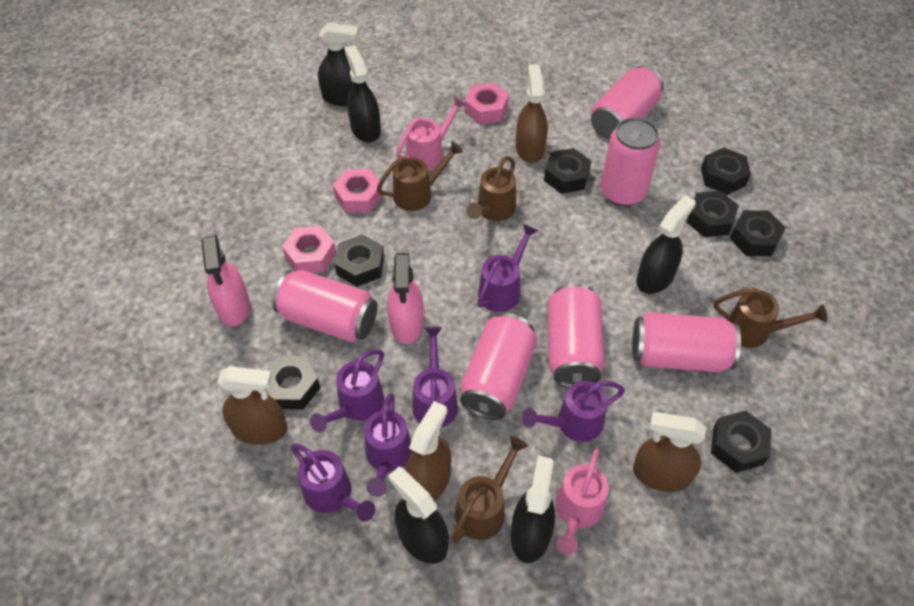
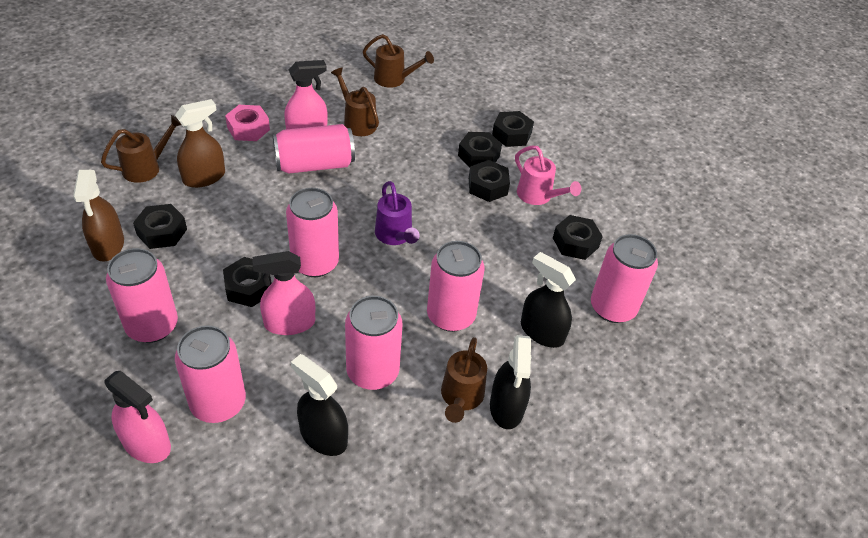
black nut: 7 -> 6
black spray bottle: 5 -> 3
brown spray bottle: 4 -> 2
pink can: 6 -> 7
pink nut: 3 -> 1
pink spray bottle: 2 -> 3
pink watering can: 2 -> 1
purple watering can: 6 -> 1

